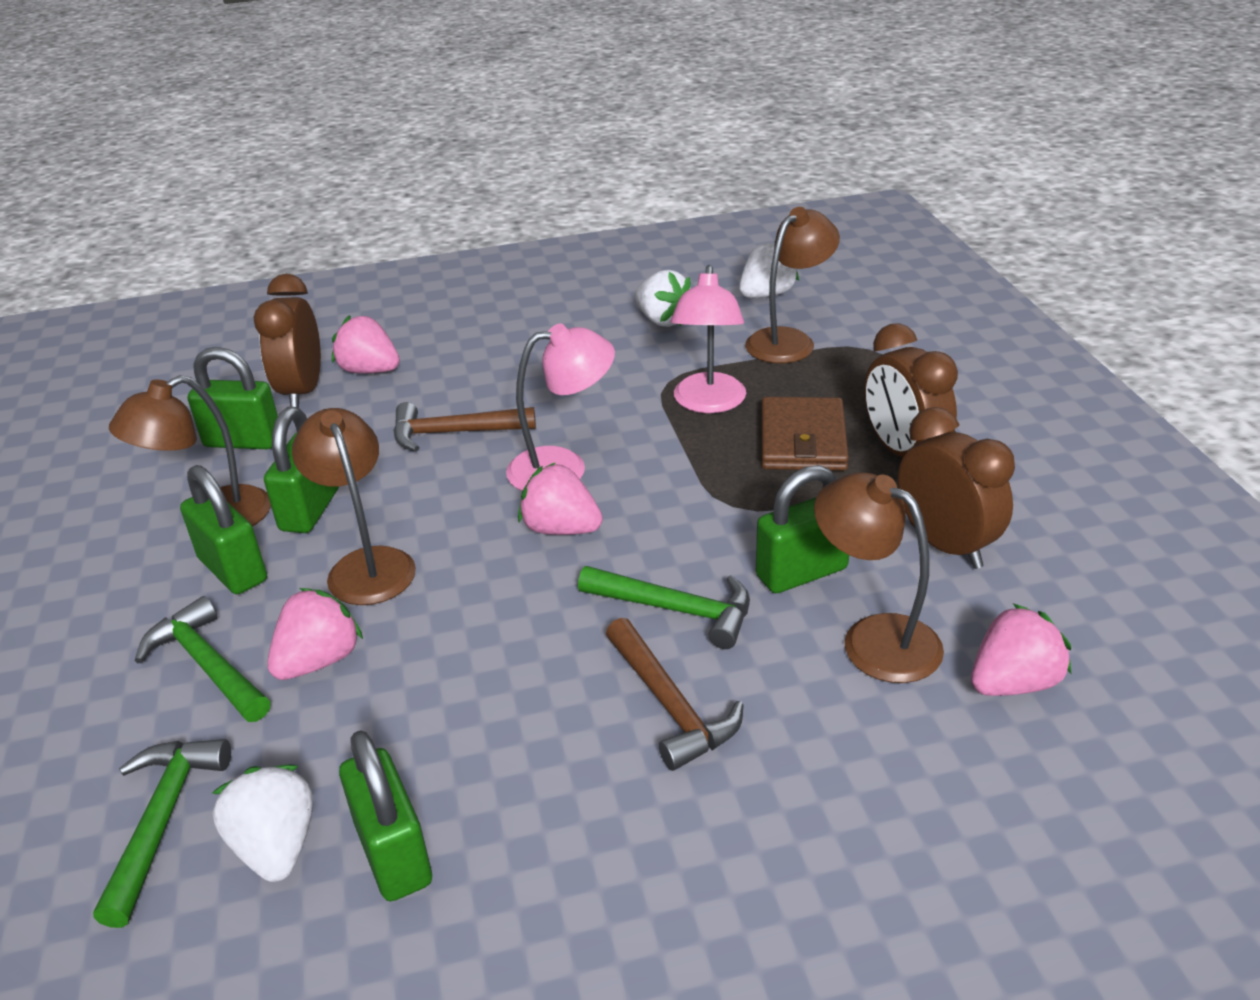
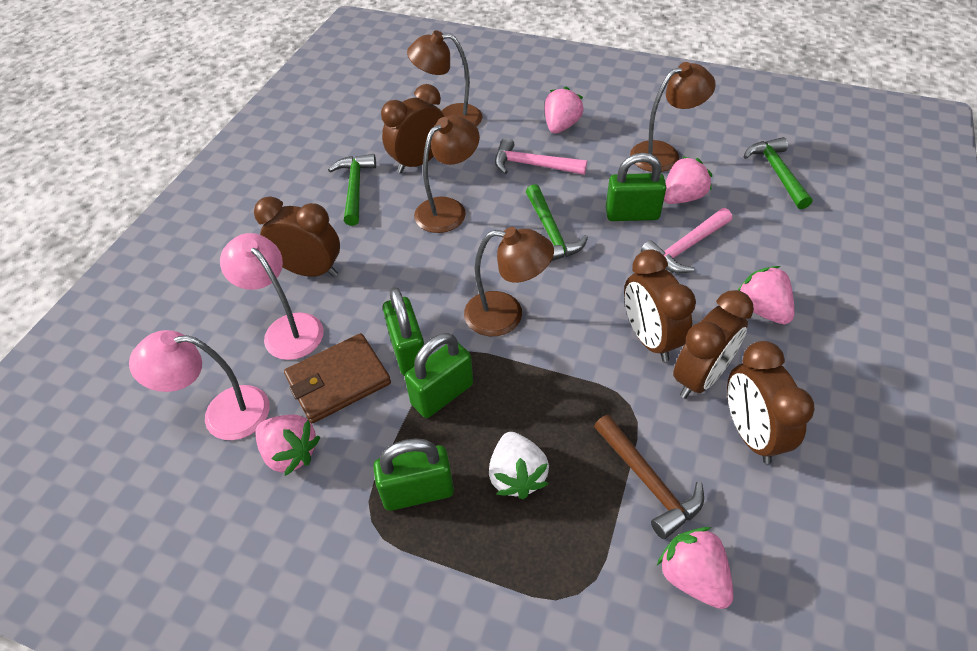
brown clock: 3 -> 5
brown hammer: 2 -> 1
green padlock: 5 -> 4
pink hammer: 0 -> 2
pink strawberry: 4 -> 5
white strawberry: 3 -> 1

